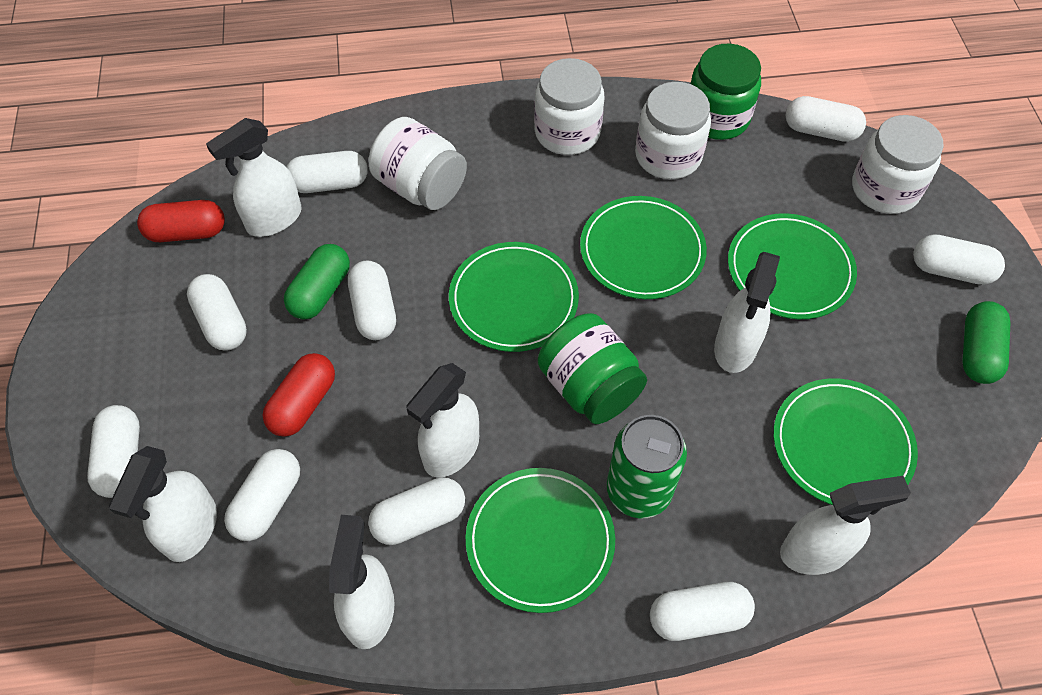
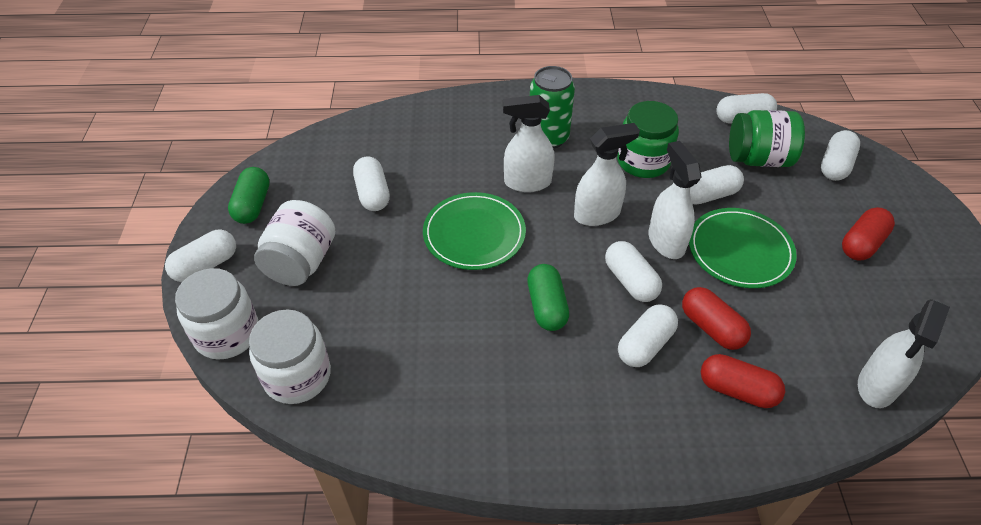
green plate: 5 -> 2
red capsule: 2 -> 3
white capsule: 9 -> 7
white jar: 4 -> 3
white spray bottle: 6 -> 4

